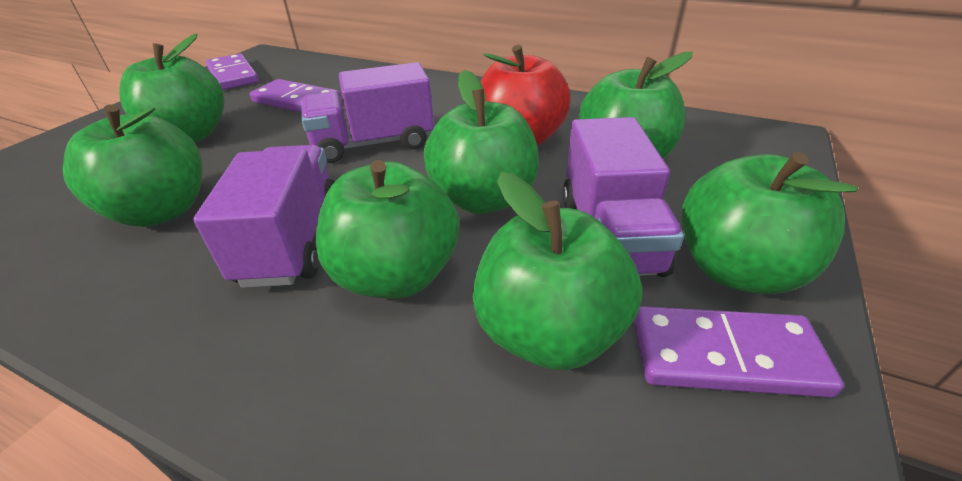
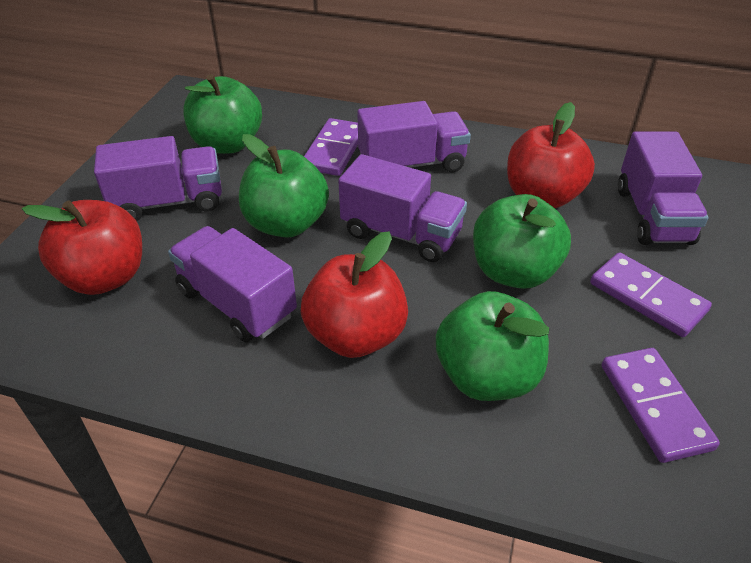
green apple: 7 -> 4
purple truck: 3 -> 5
red apple: 1 -> 3

